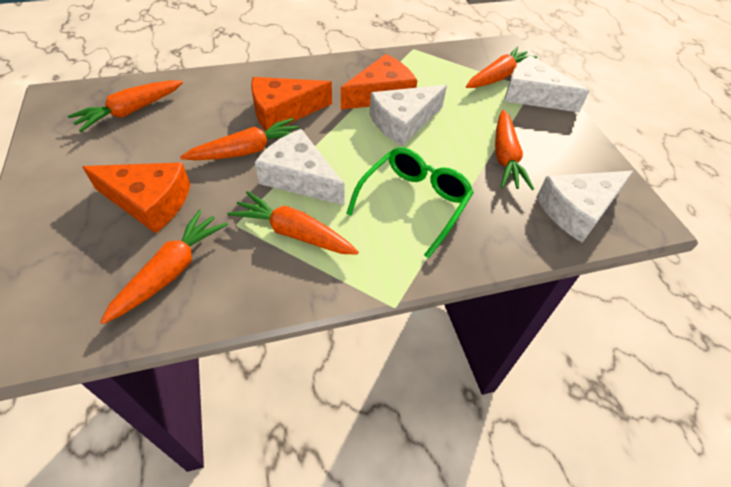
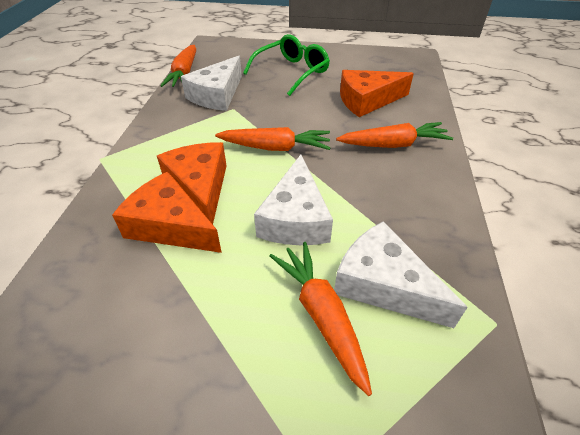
orange carrot: 6 -> 4
white cheese: 4 -> 3

